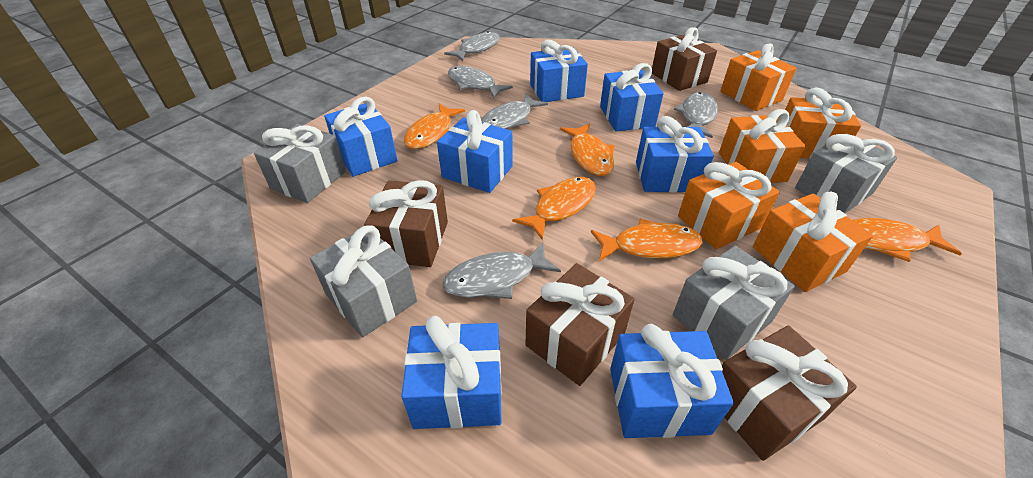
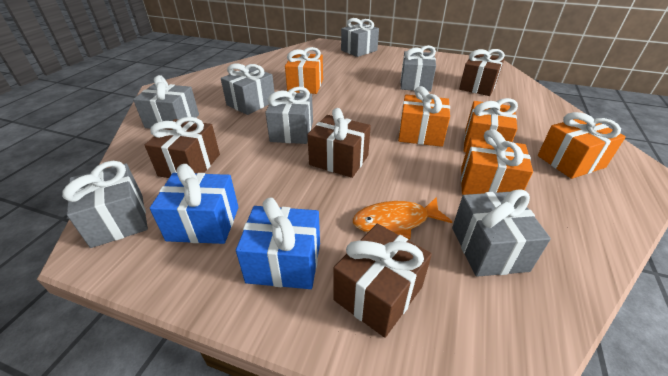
blue gift: 7 -> 2
grey fish: 5 -> 0
grey gift: 4 -> 7
orange fish: 5 -> 1

